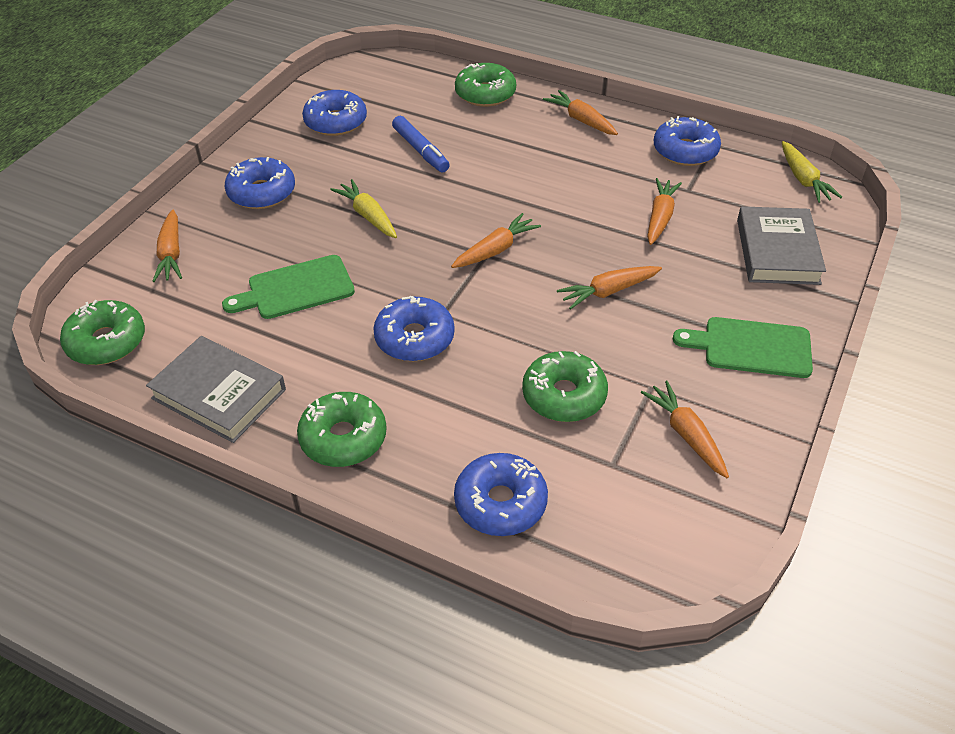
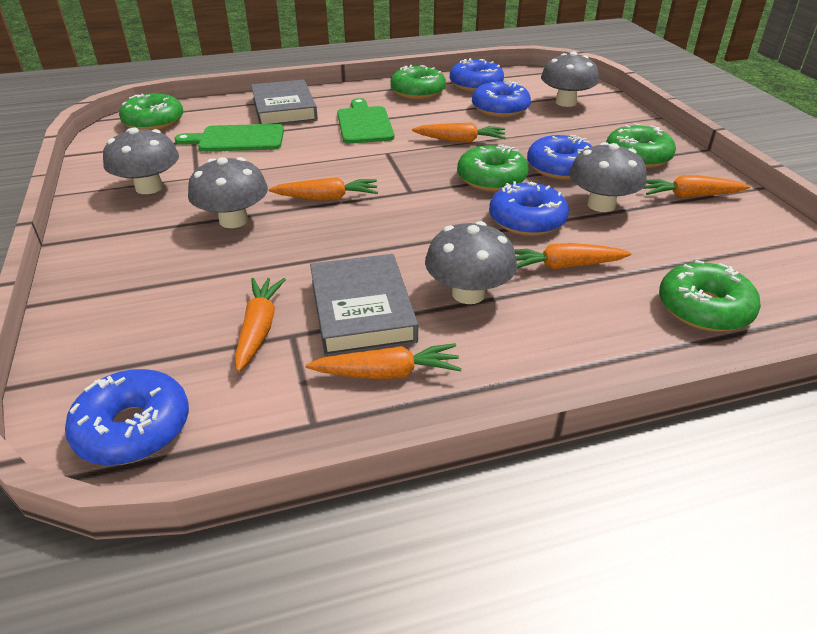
blue marker: 1 -> 0
green donut: 4 -> 5
grey mushroom: 0 -> 5
yellow carrot: 2 -> 0

